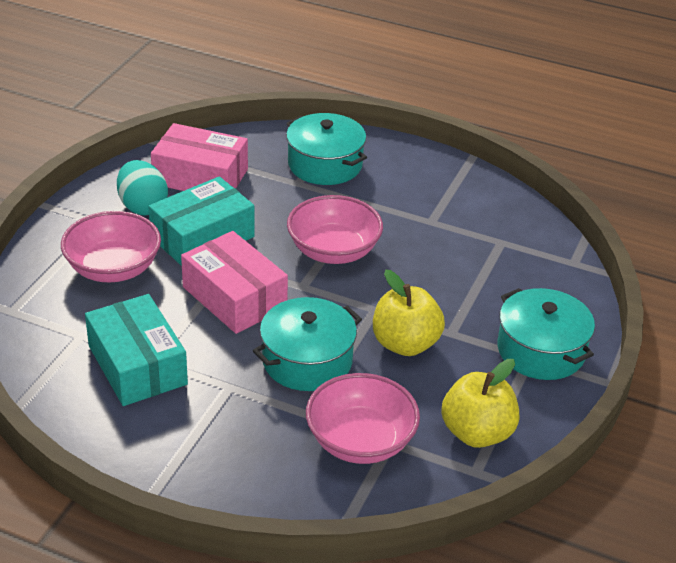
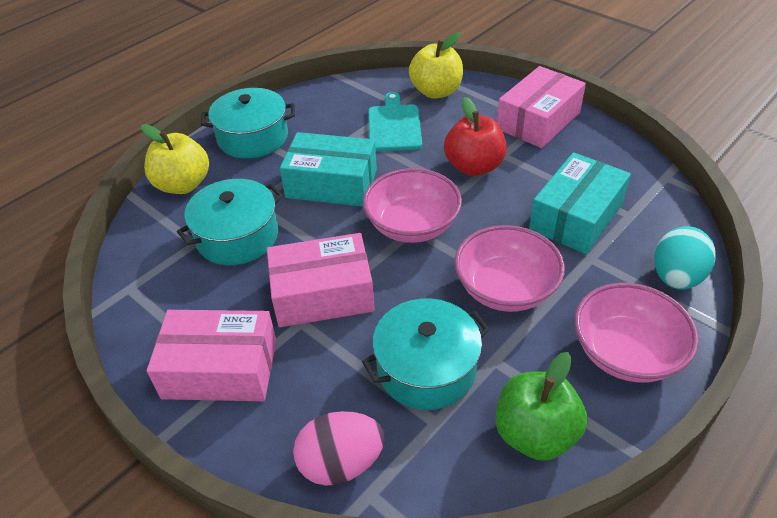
green apple: 0 -> 1
pink box: 2 -> 3
pink egg: 0 -> 1
red apple: 0 -> 1
turquoise cutting board: 0 -> 1

